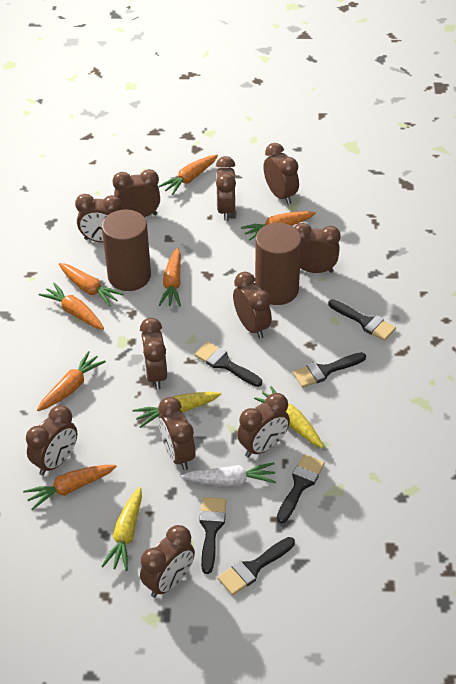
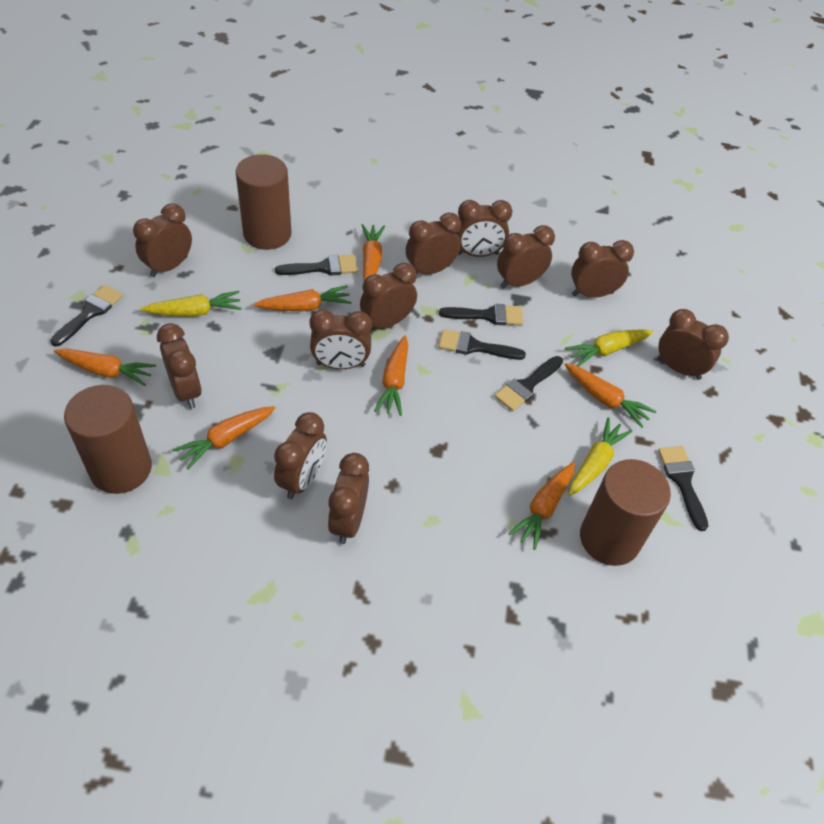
brown cylinder: 2 -> 3
white carrot: 1 -> 0

